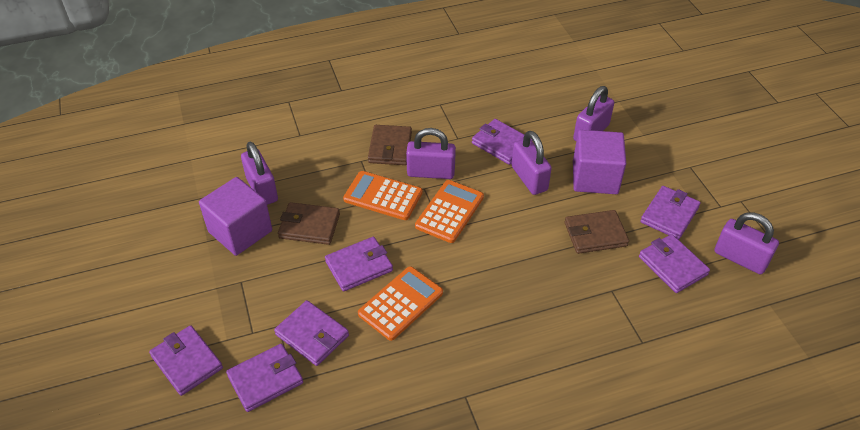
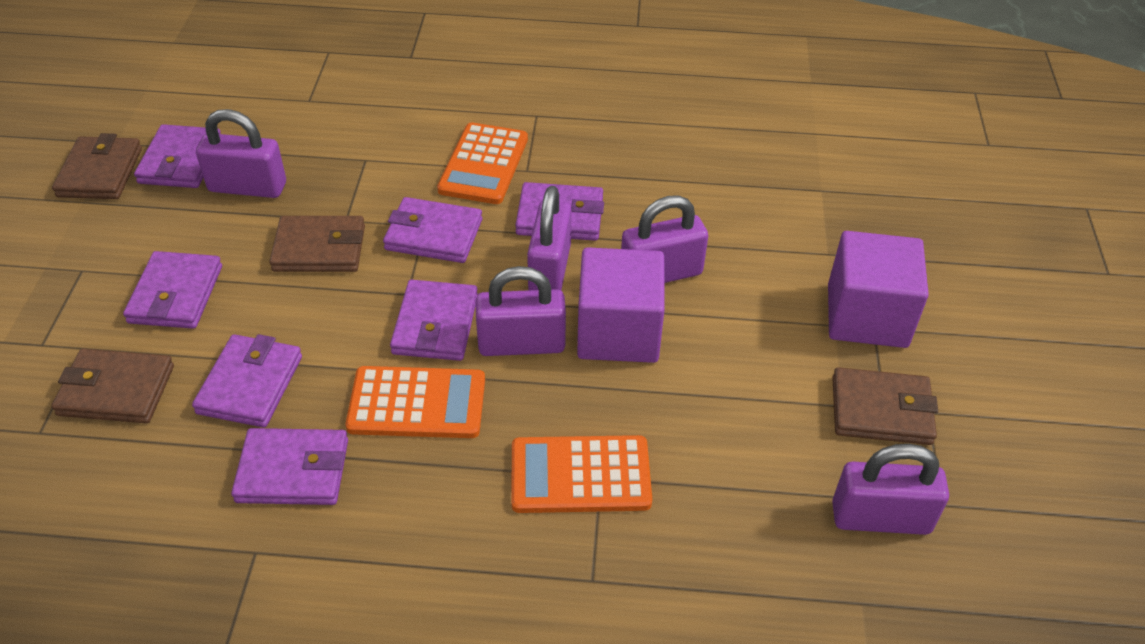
brown wallet: 3 -> 4

